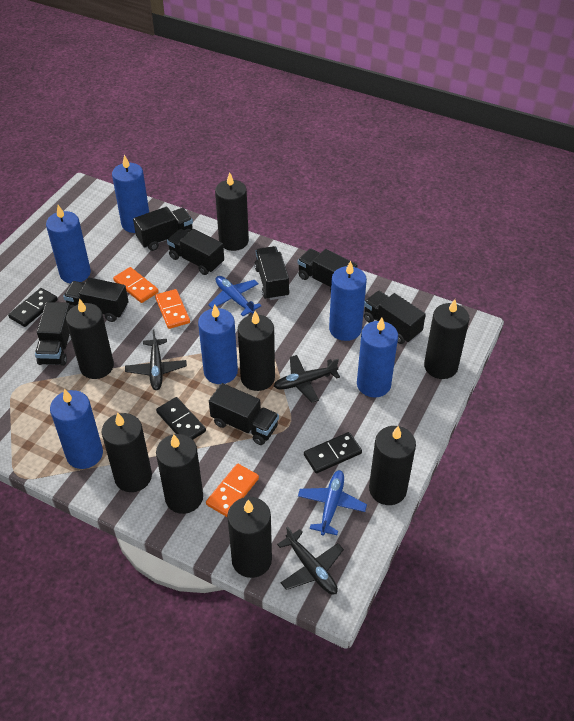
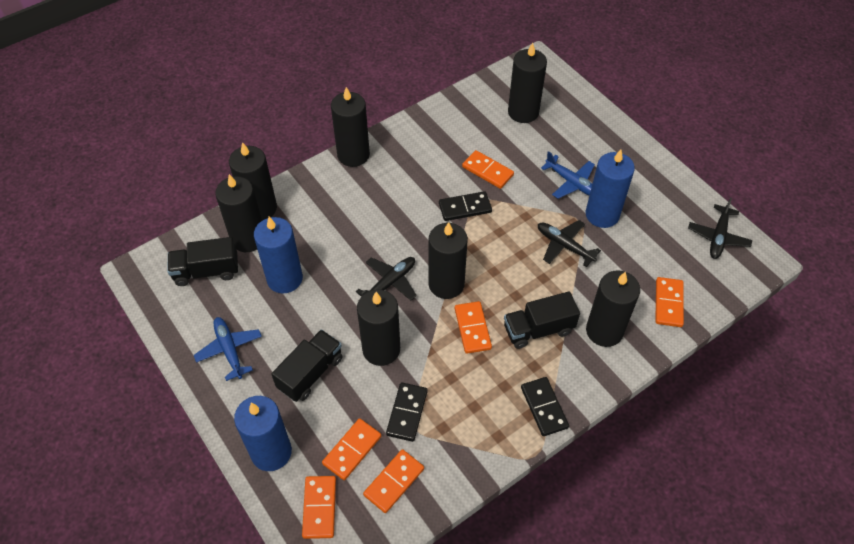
black candle: 8 -> 7
black truck: 8 -> 3
blue candle: 6 -> 3
orange domino: 3 -> 6

